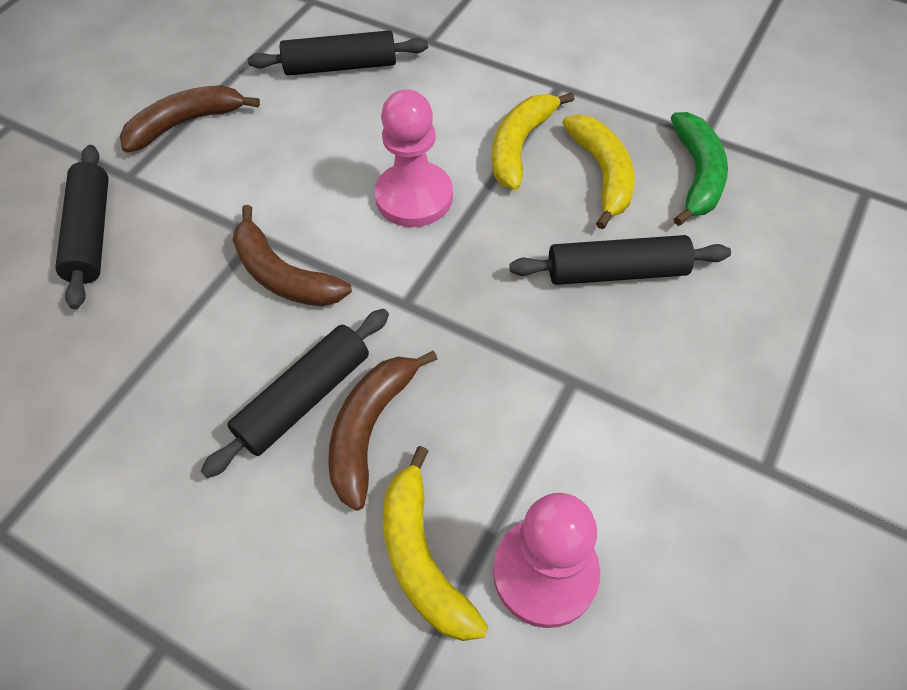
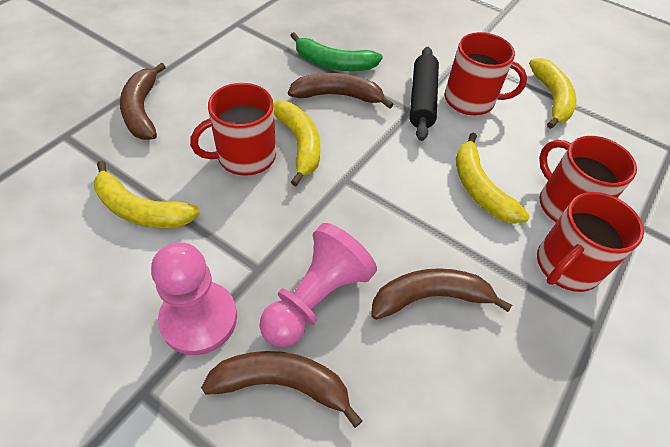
black rolling pin: 4 -> 1
brown banana: 3 -> 4
red mug: 0 -> 4
yellow banana: 3 -> 4

